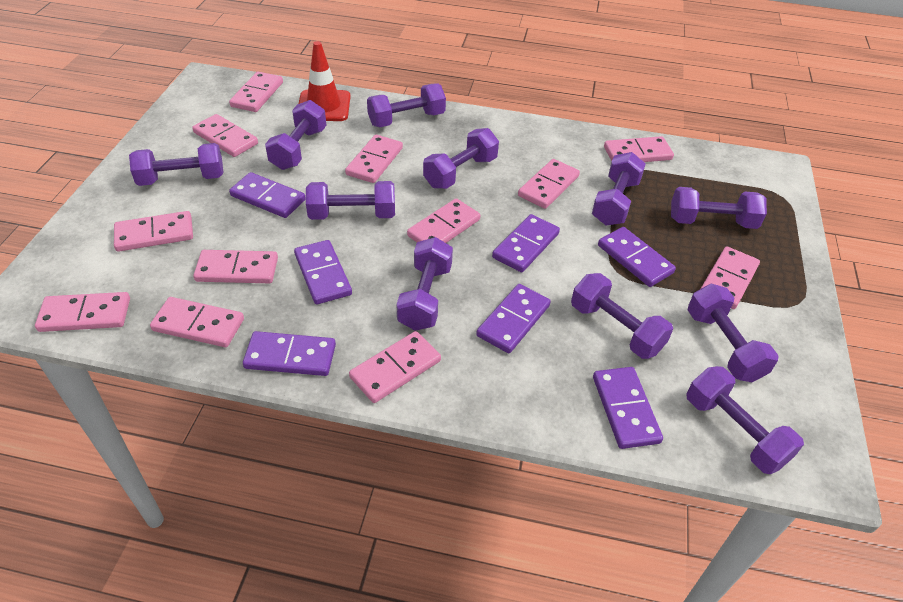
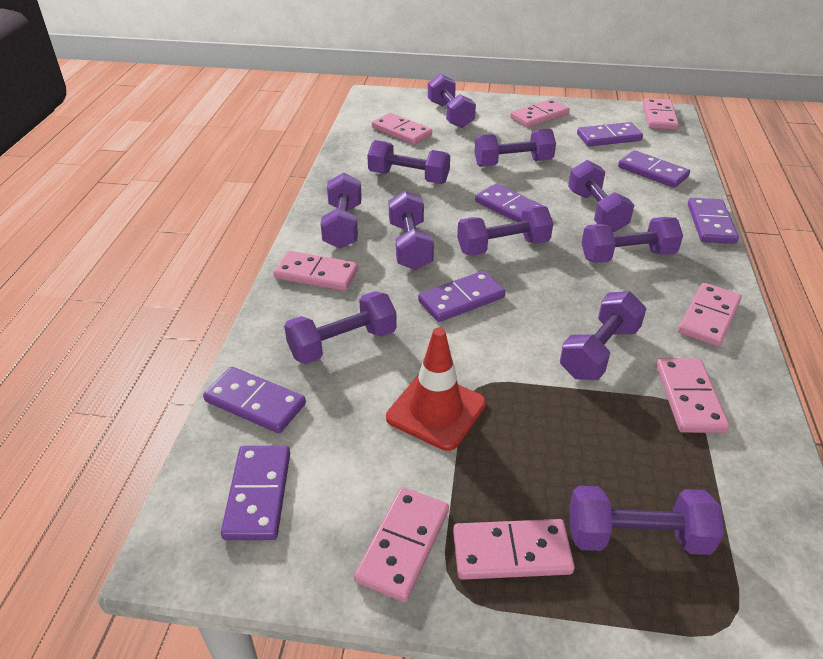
pink domino: 12 -> 8

